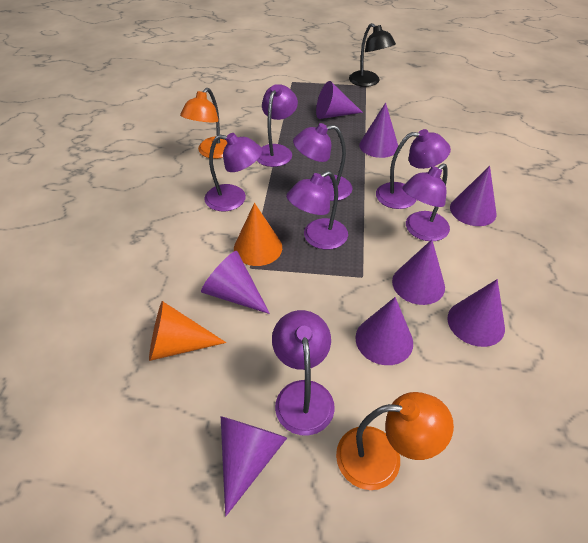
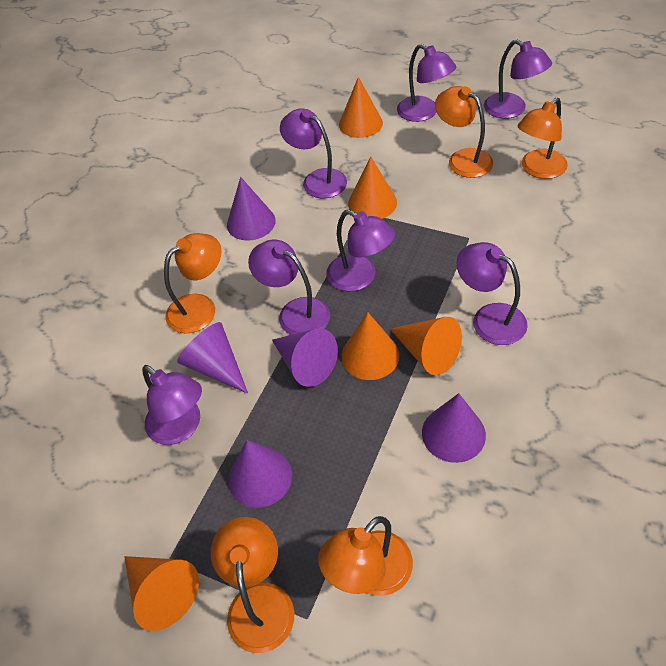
black lamp: 1 -> 0
orange cone: 2 -> 5
orange lamp: 2 -> 5
purple cone: 8 -> 5

